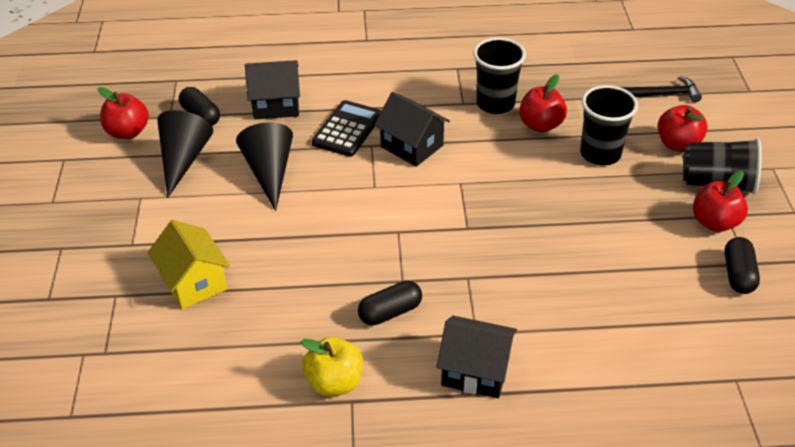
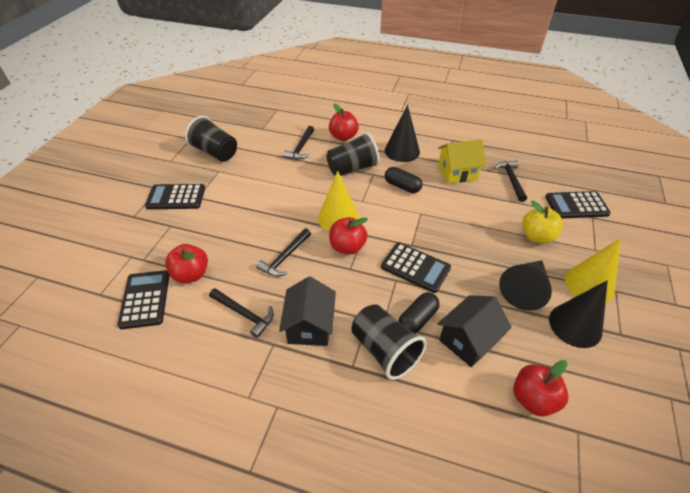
black calculator: 1 -> 4
black capsule: 3 -> 2
black cone: 2 -> 3
black hammer: 1 -> 4
black house: 3 -> 2
yellow cone: 0 -> 2

